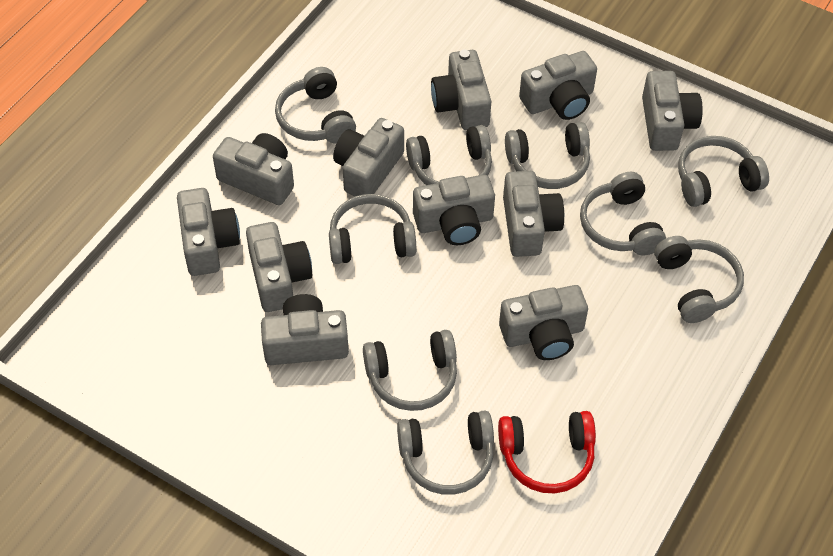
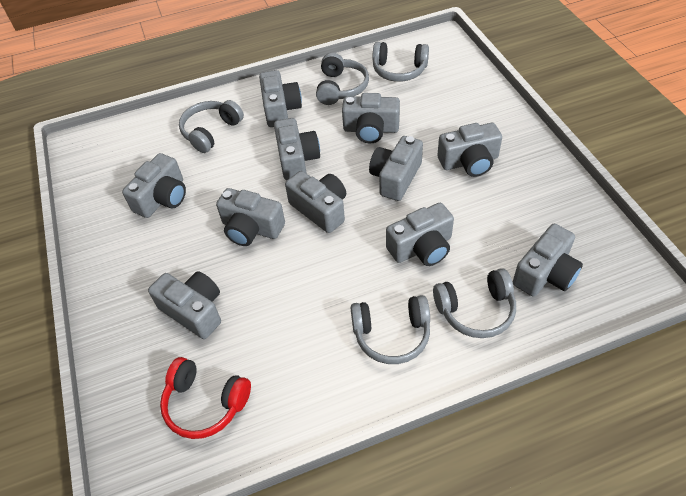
grey headphones: 9 -> 5

